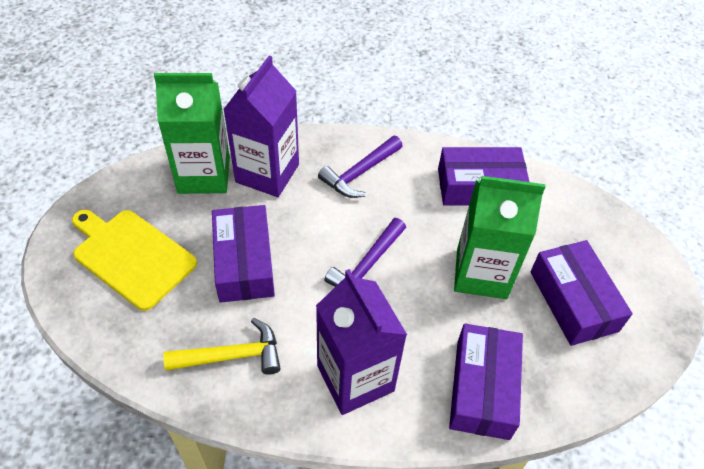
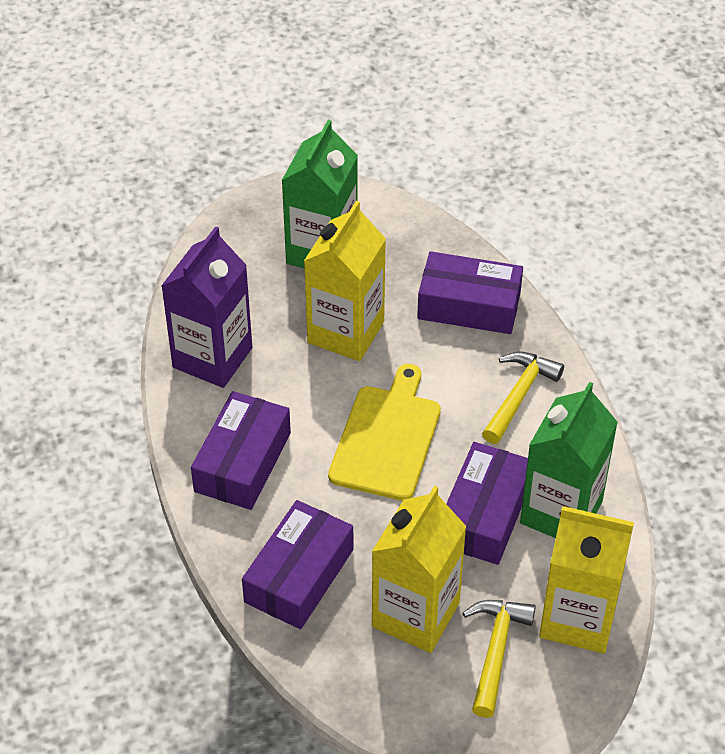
purple carton: 2 -> 1
purple hammer: 2 -> 0
yellow carton: 0 -> 3
yellow hammer: 1 -> 2

